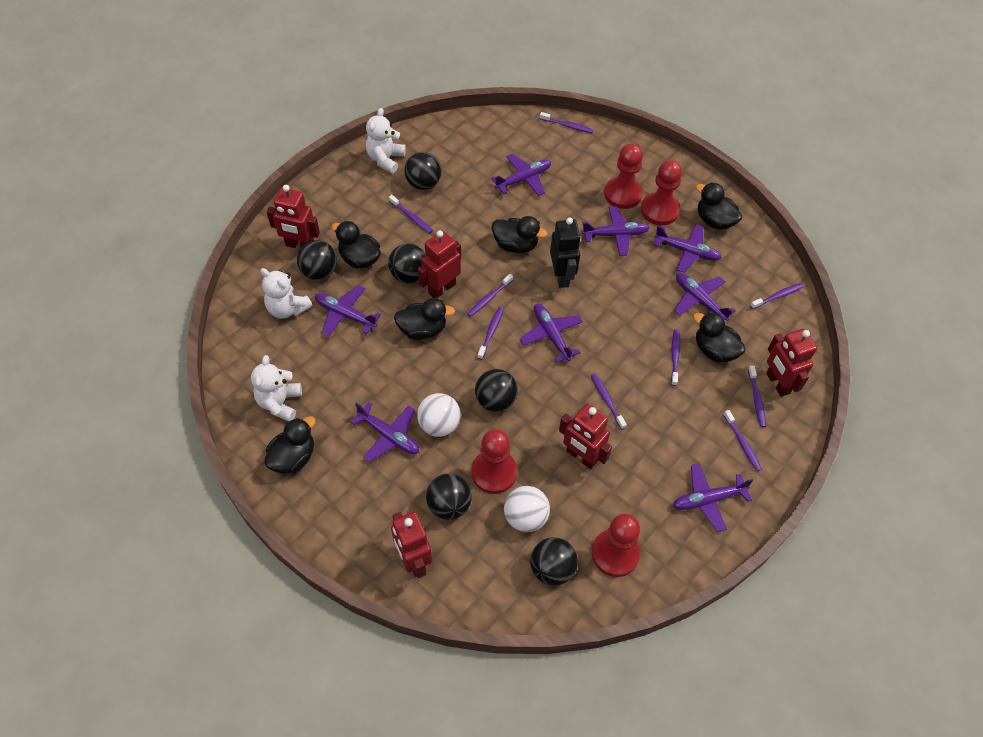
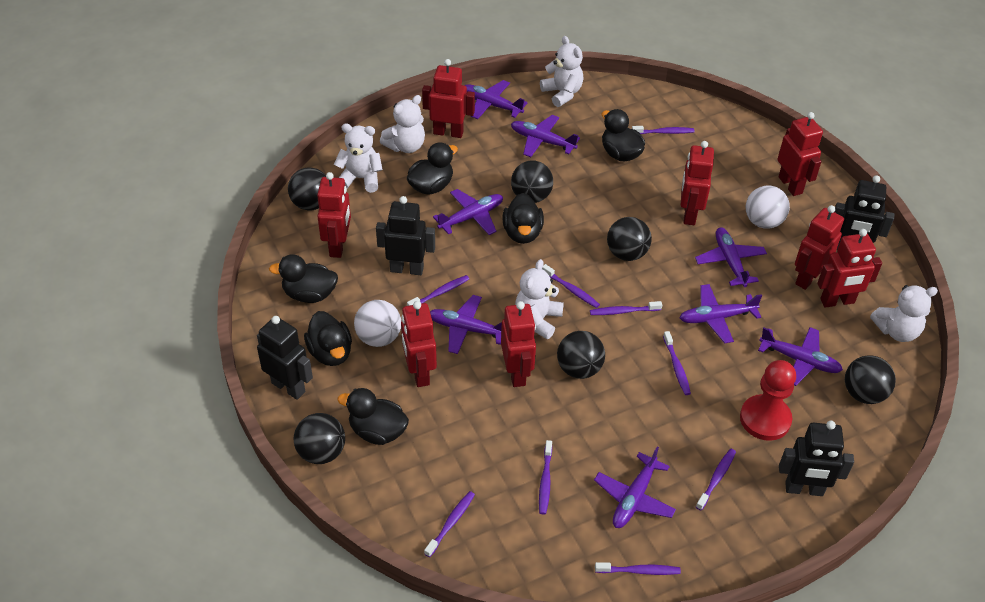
black robot: 1 -> 4
red pawn: 4 -> 1
red robot: 5 -> 8
white teddy bear: 3 -> 5

